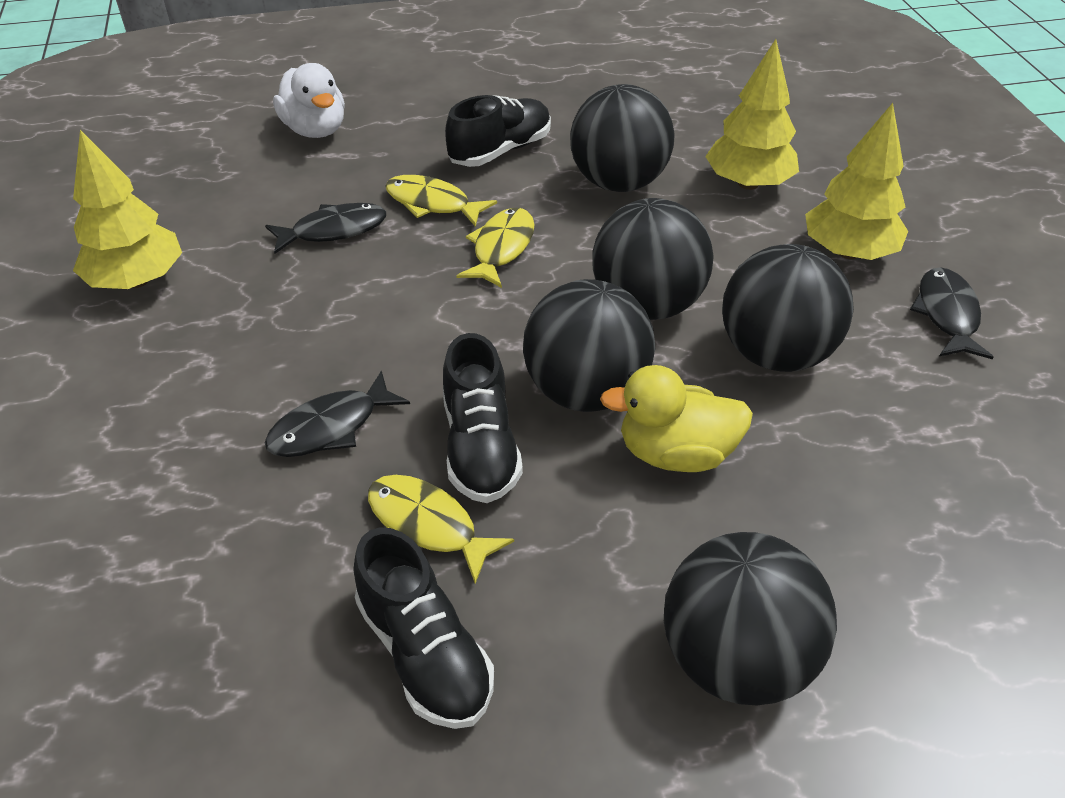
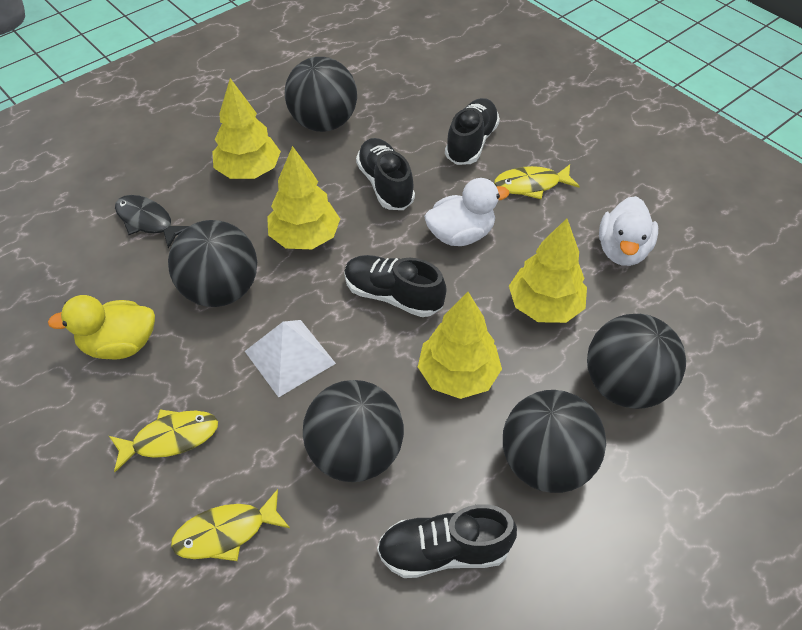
black fish: 3 -> 1
black shoe: 3 -> 4
white duck: 1 -> 2
white pyramid: 0 -> 1
yellow tree: 3 -> 4

